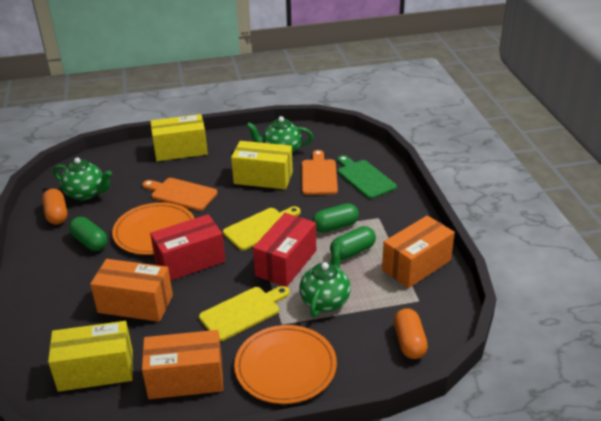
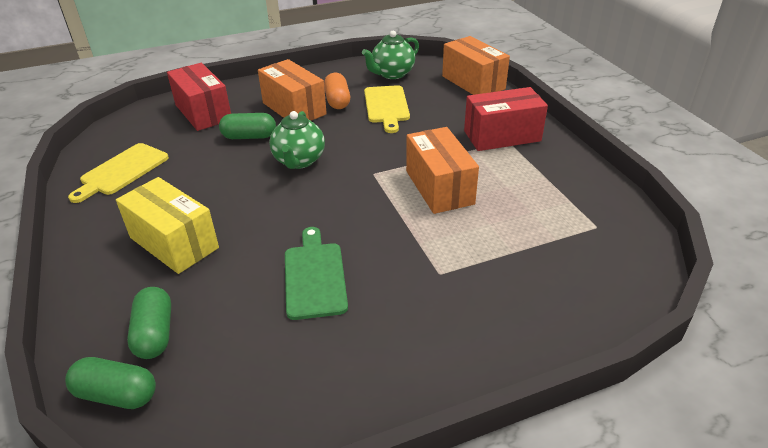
green teapot: 3 -> 2
orange capsule: 2 -> 1
orange cutting board: 2 -> 0
orange plate: 2 -> 0
yellow box: 3 -> 1

